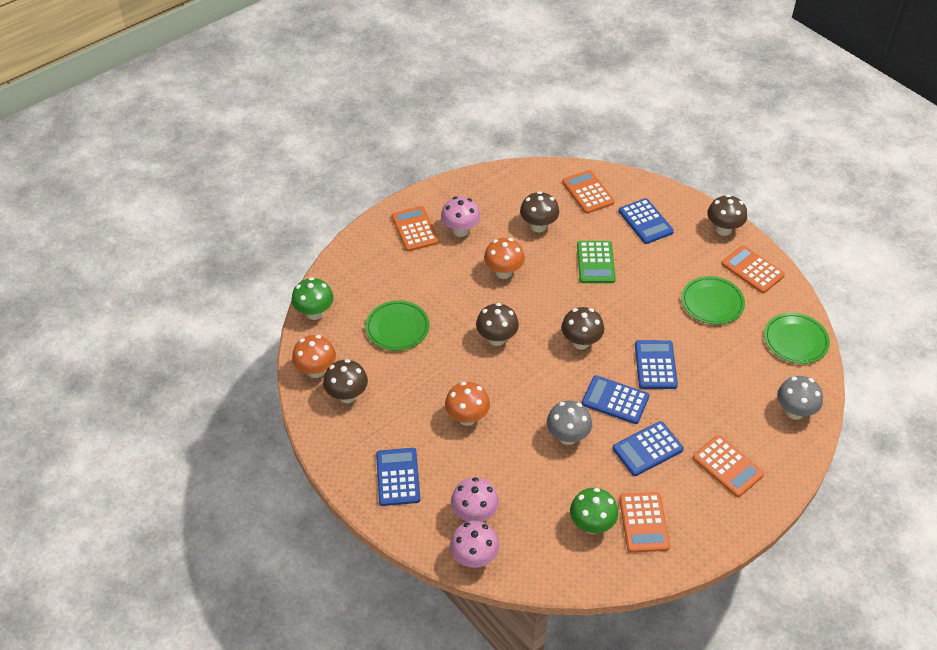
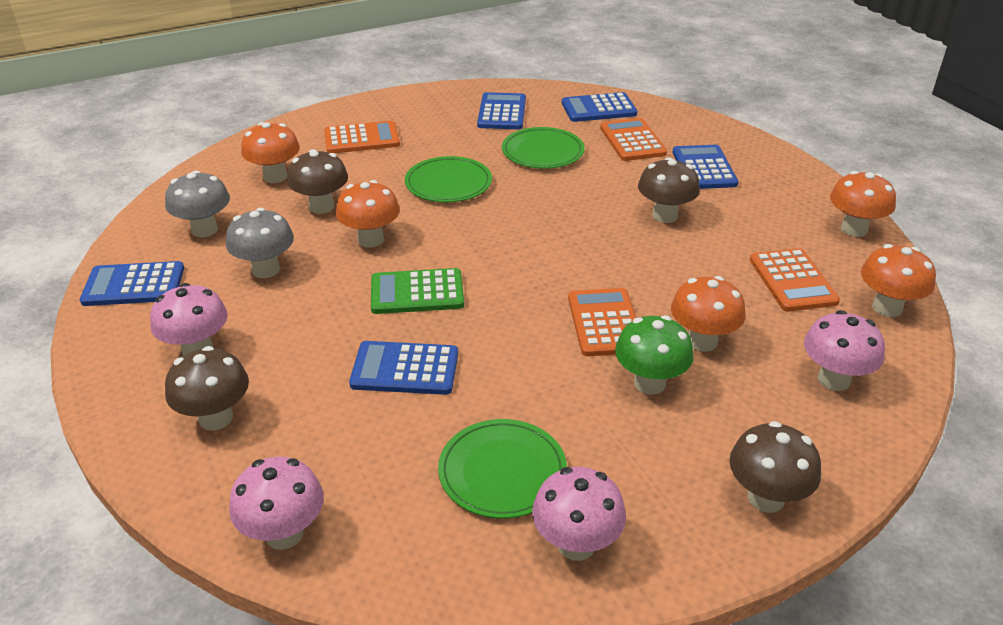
brown mushroom: 5 -> 4
green mushroom: 2 -> 1
orange calculator: 5 -> 4
orange mushroom: 3 -> 5
pink mushroom: 3 -> 4

